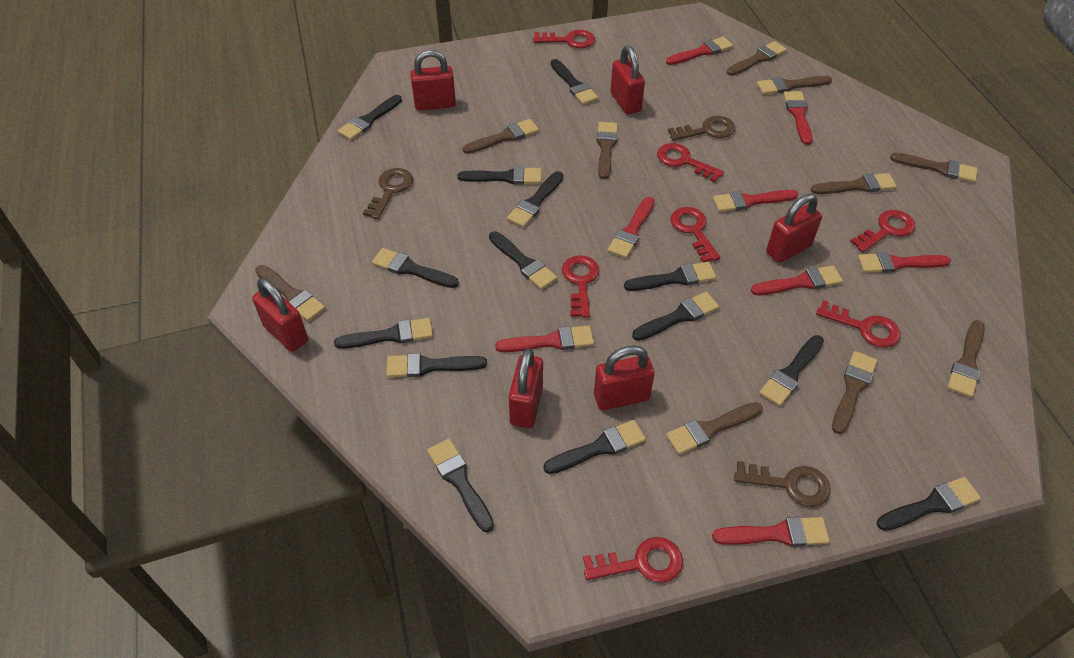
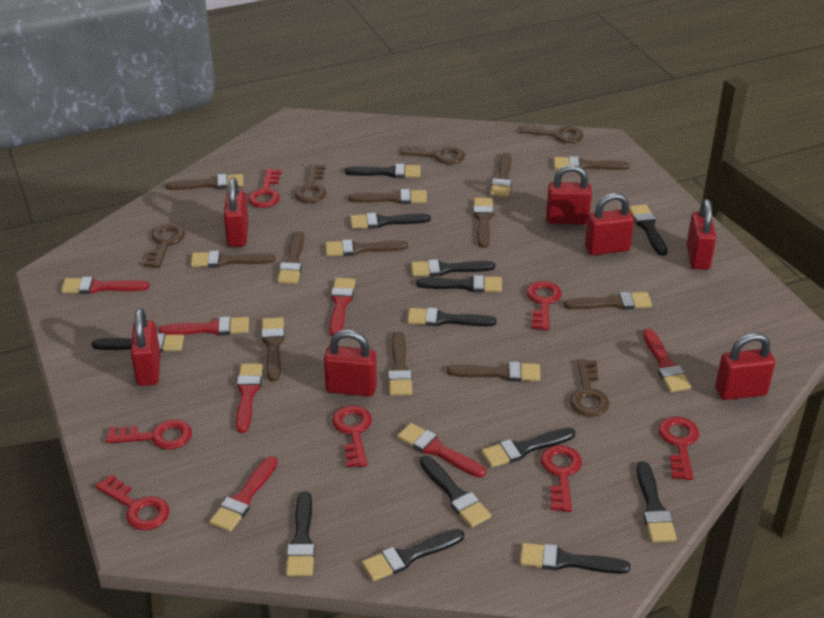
black brush: 14 -> 13
brown brush: 10 -> 12
brown key: 3 -> 5
red brush: 8 -> 7
red padlock: 6 -> 7

